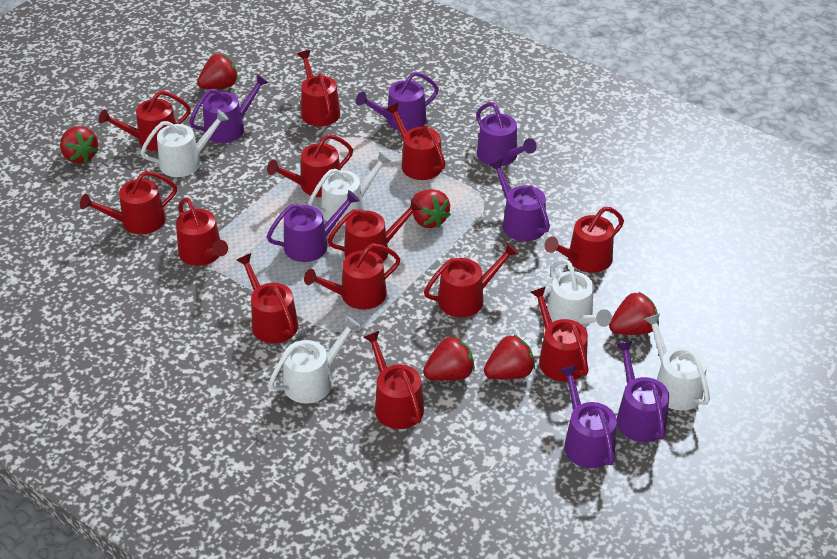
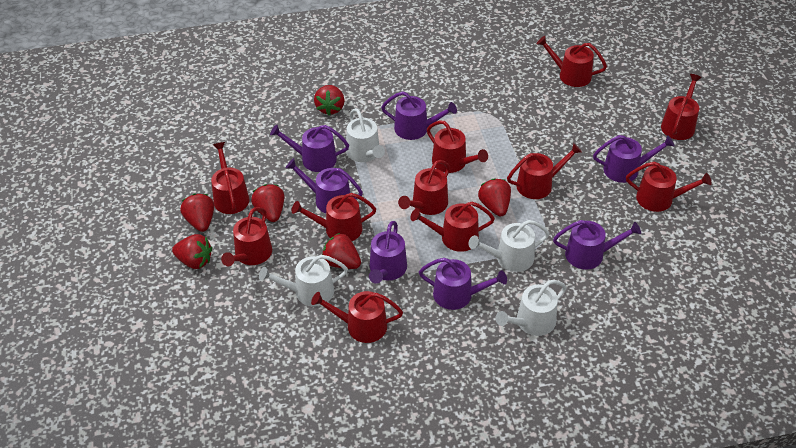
red watering can: 13 -> 11
white watering can: 5 -> 4

